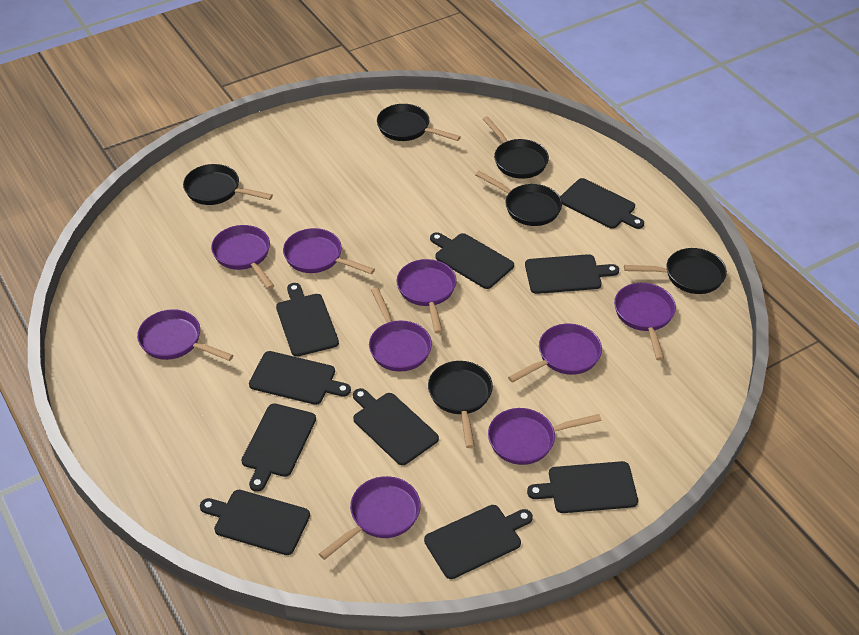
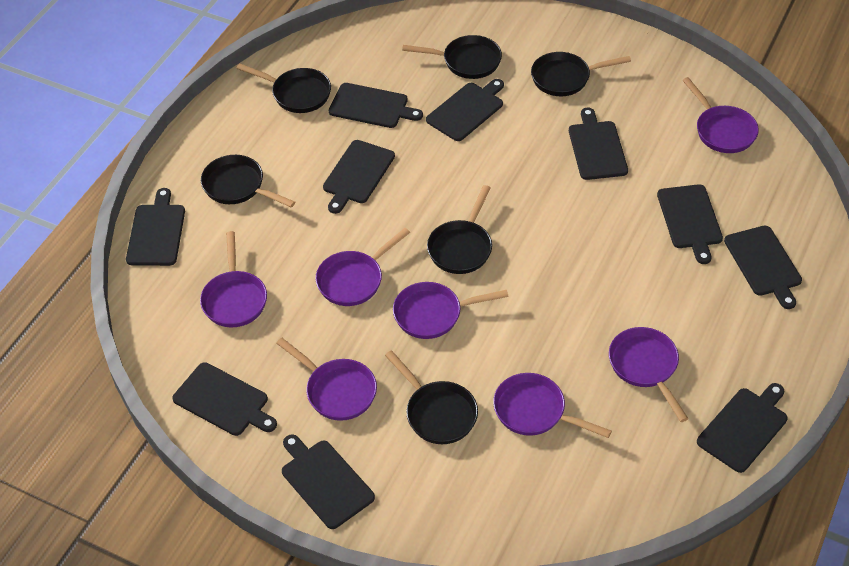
purple pan: 9 -> 7

